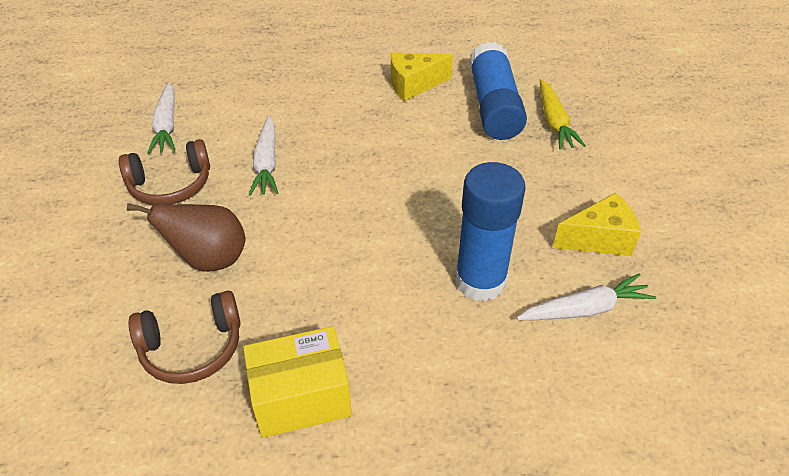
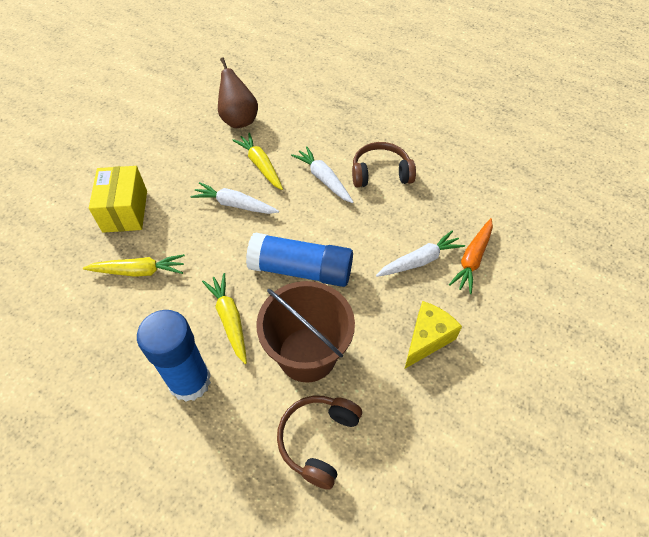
brown bucket: 0 -> 1
orange carrot: 0 -> 1
yellow carrot: 1 -> 3
yellow cheese: 2 -> 1

